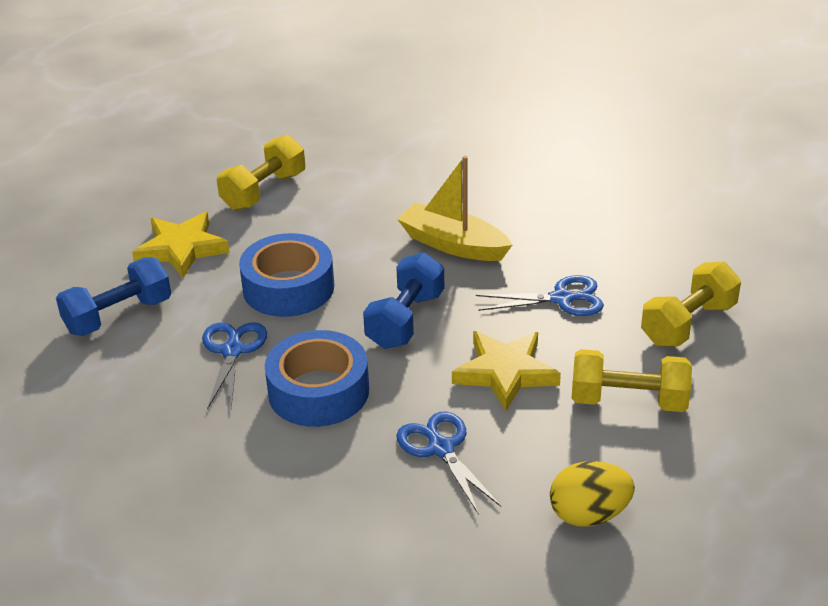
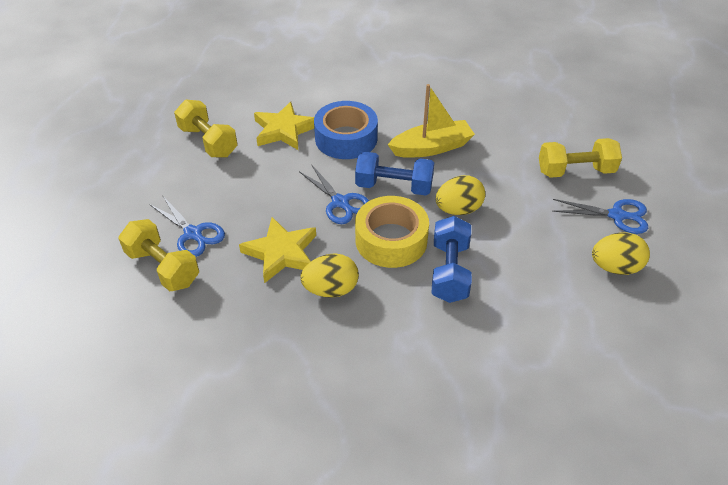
blue tape: 2 -> 1
yellow egg: 1 -> 3
yellow tape: 0 -> 1

